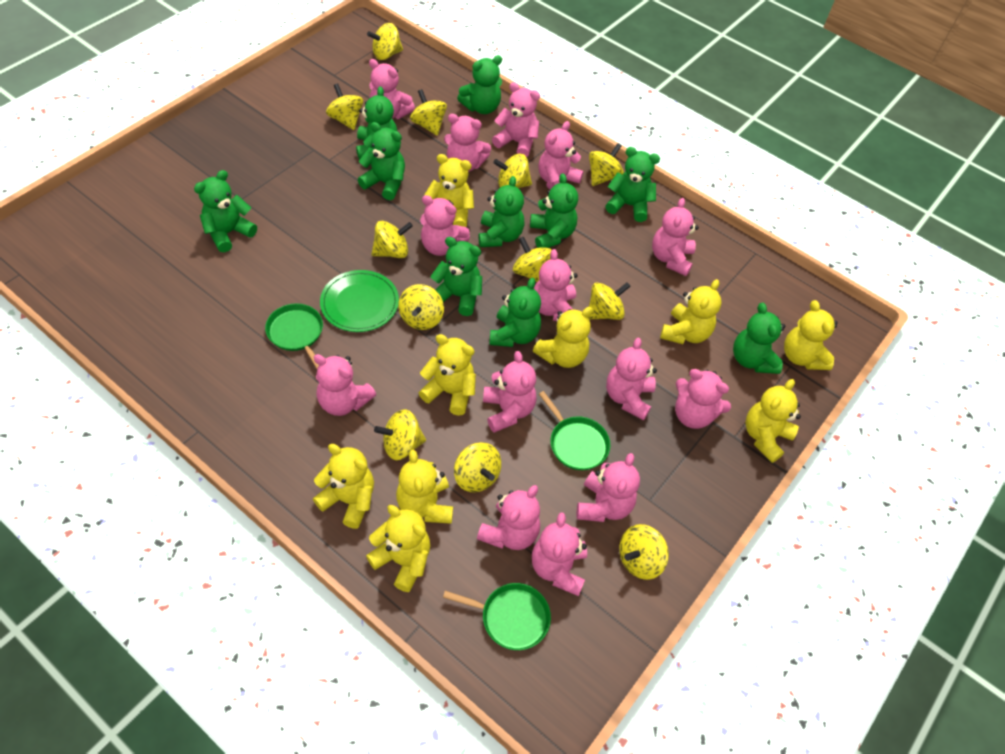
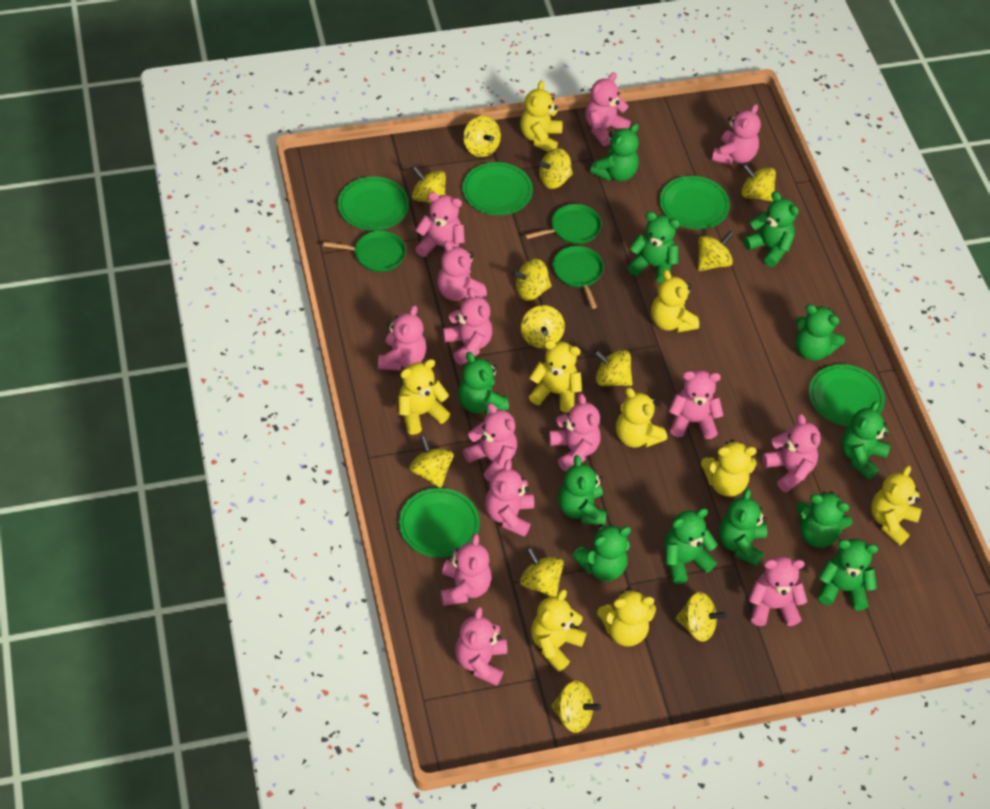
green plate: 1 -> 5
green teddy bear: 10 -> 12

